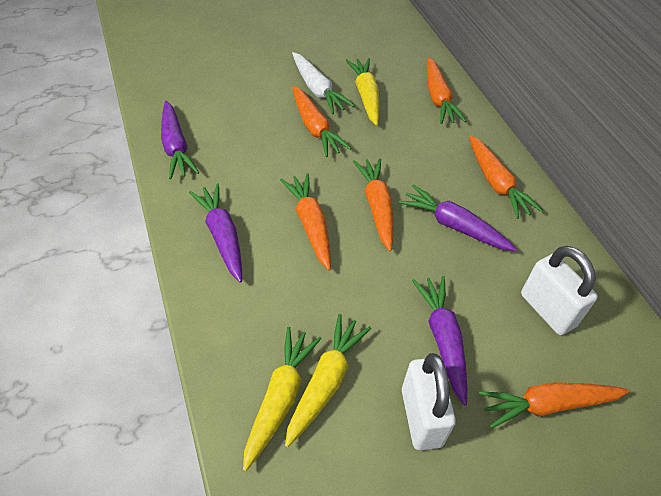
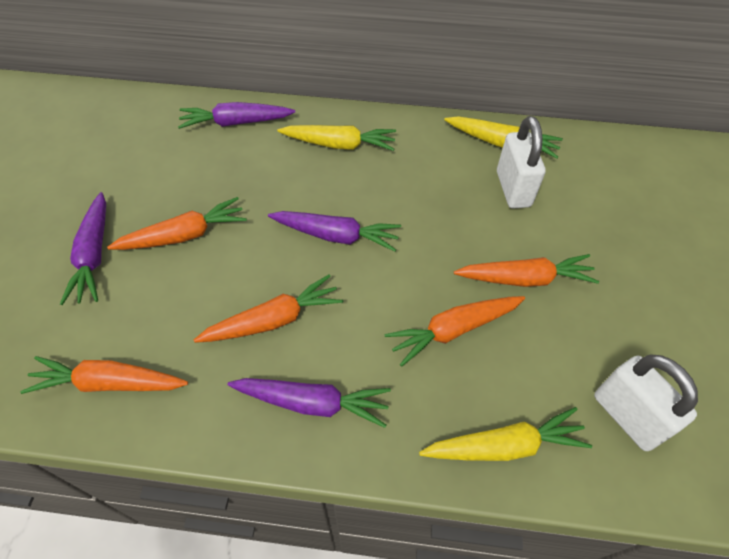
orange carrot: 6 -> 5
white carrot: 1 -> 0

